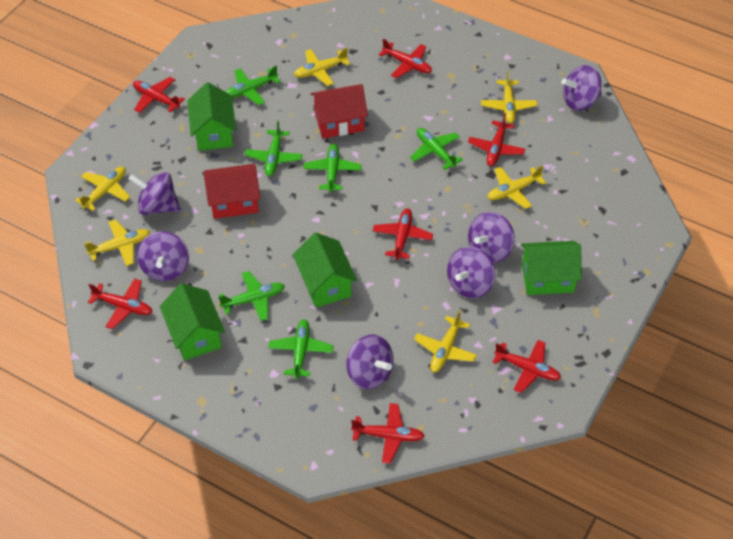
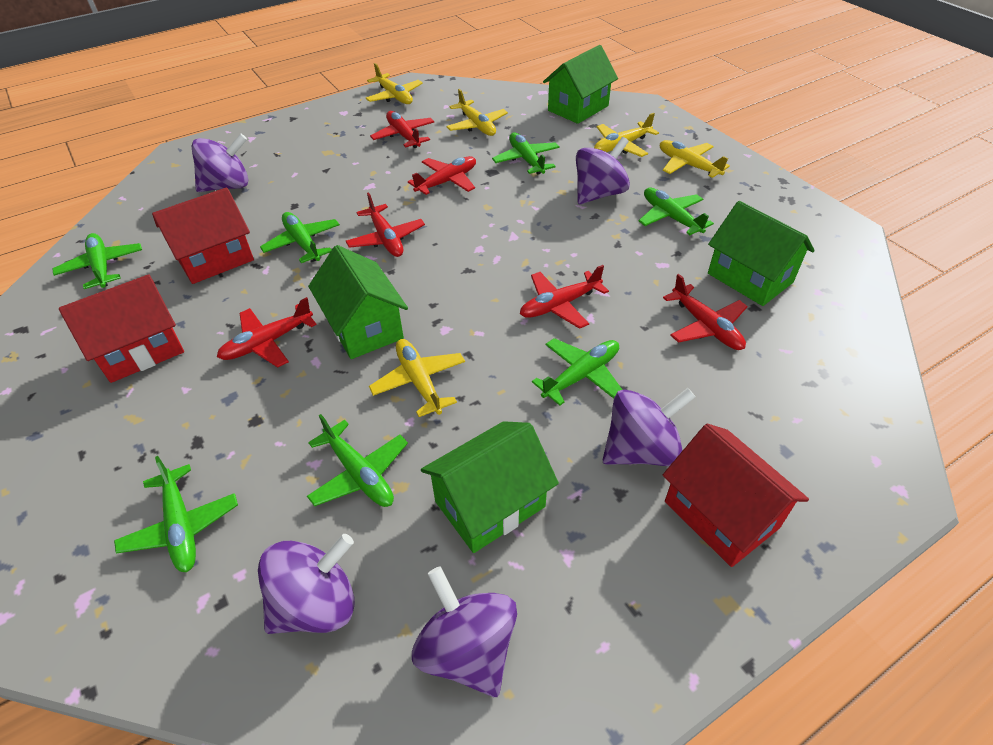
green plane: 6 -> 7
purple spinning top: 6 -> 5
red house: 2 -> 3
red plane: 7 -> 6
yellow plane: 6 -> 5

